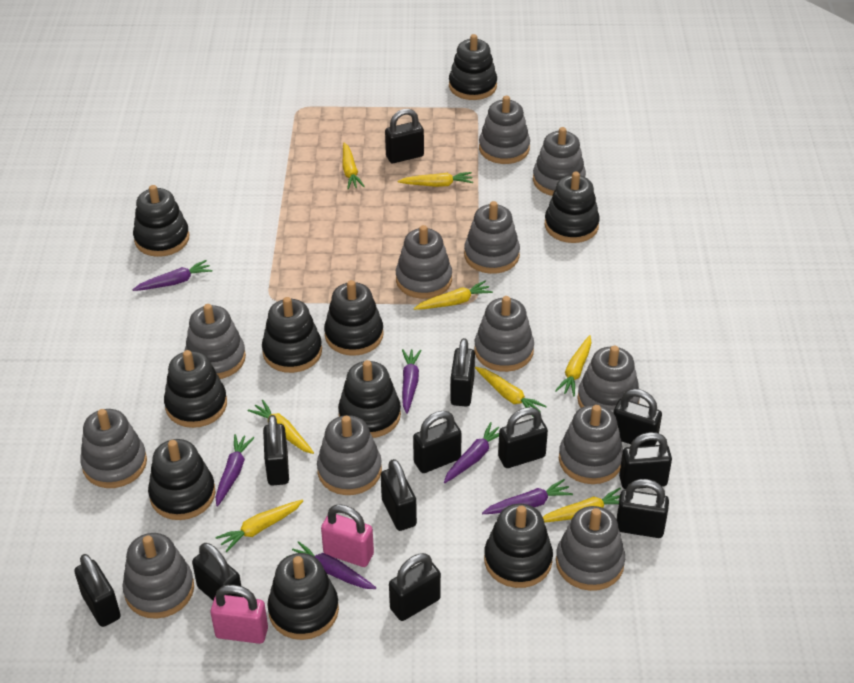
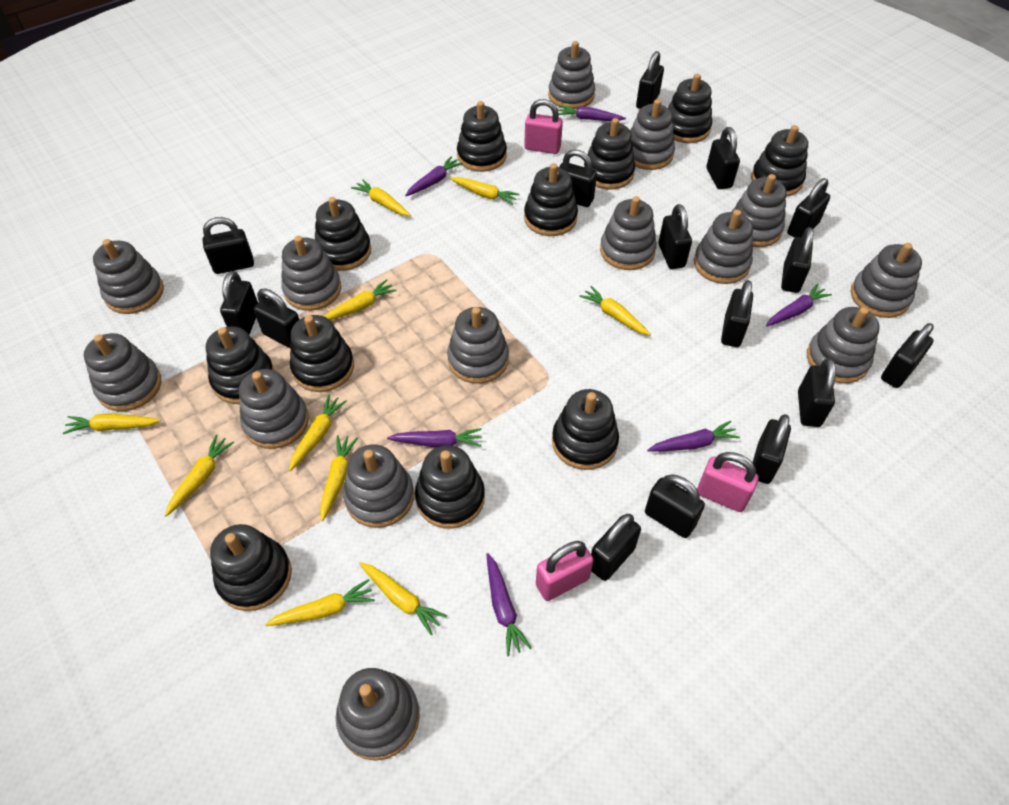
black padlock: 12 -> 15
black stacking toy: 10 -> 11
grey stacking toy: 12 -> 14
pink padlock: 2 -> 3
yellow carrot: 8 -> 10

